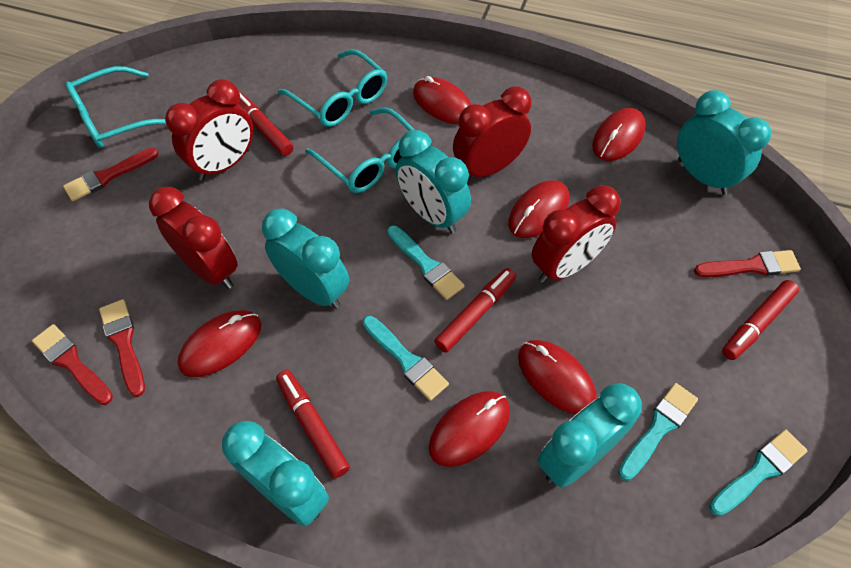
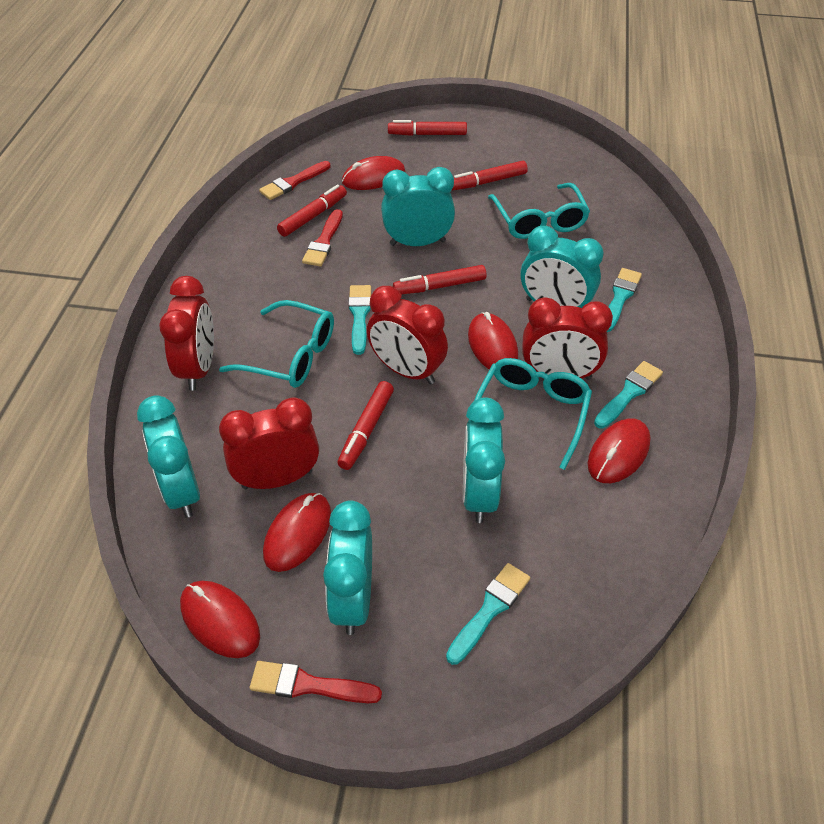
red brush: 4 -> 3
red marker: 4 -> 5
red mouse: 6 -> 5

